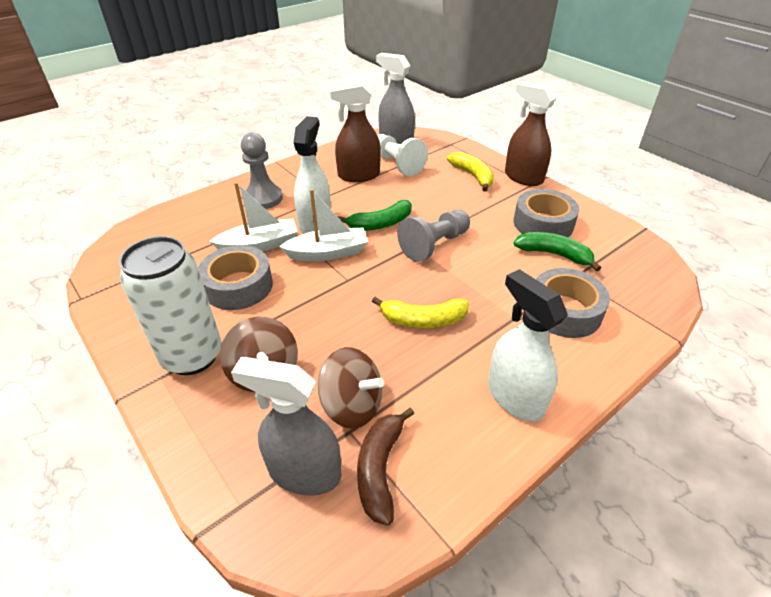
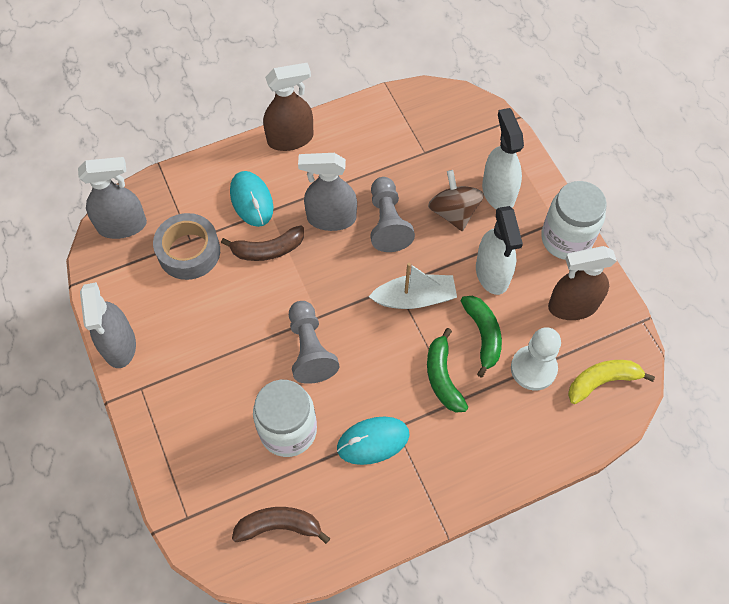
brown banana: 1 -> 2
brown spinning top: 2 -> 1
grey spray bottle: 2 -> 3
grey tape: 3 -> 1
turquoise mouse: 0 -> 2
white boat: 2 -> 1
white can: 1 -> 0
white jar: 0 -> 2
yellow banana: 2 -> 1

